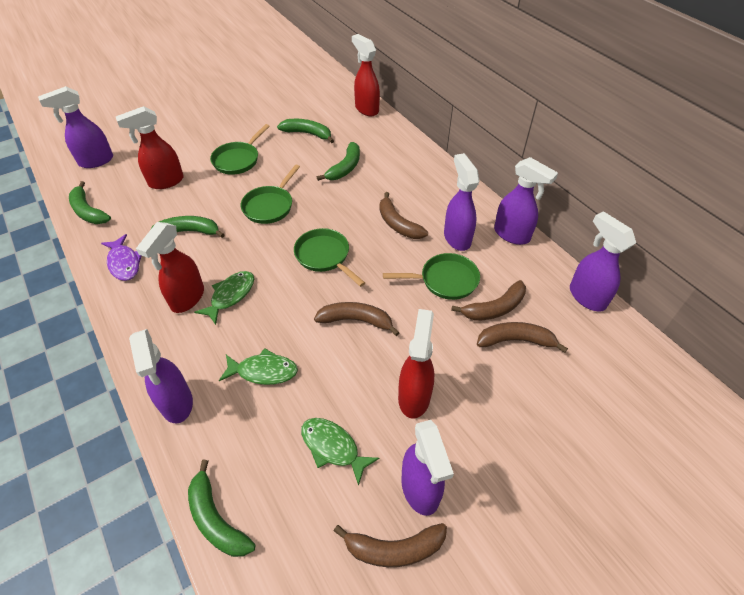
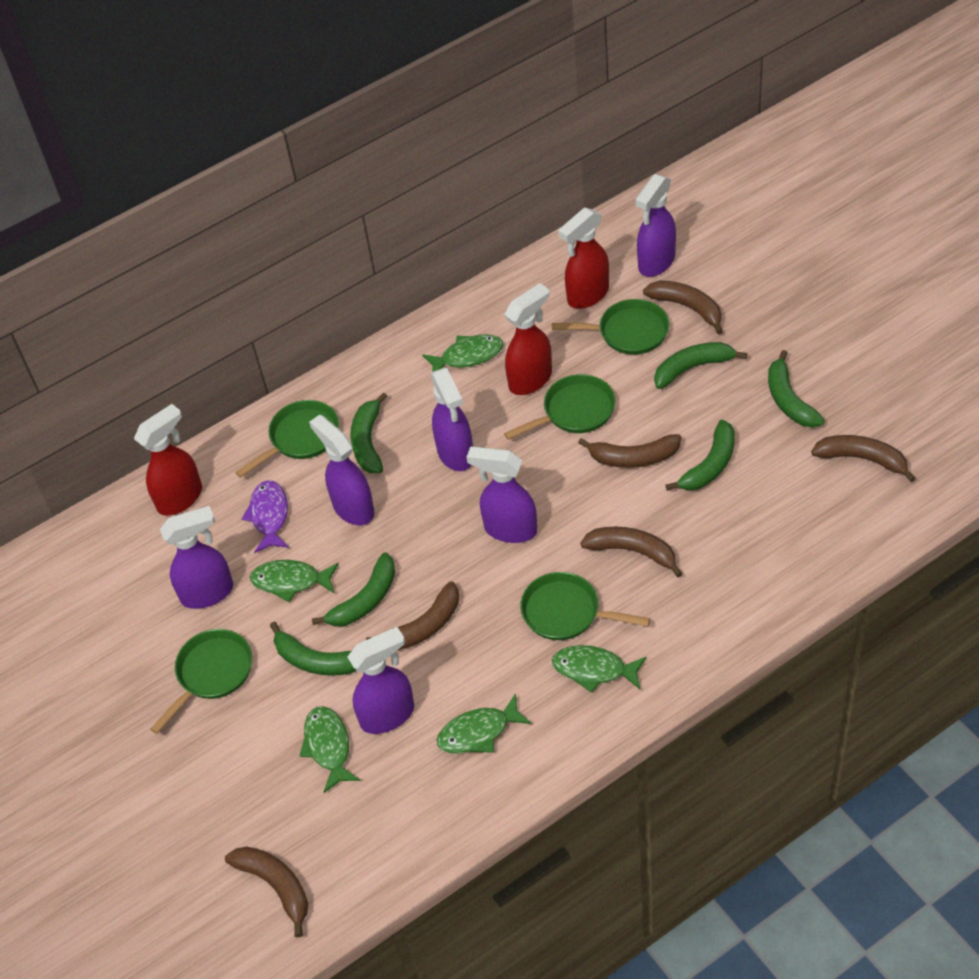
brown banana: 5 -> 6
green banana: 5 -> 6
green fish: 3 -> 5
green pan: 4 -> 5
red spray bottle: 4 -> 3

